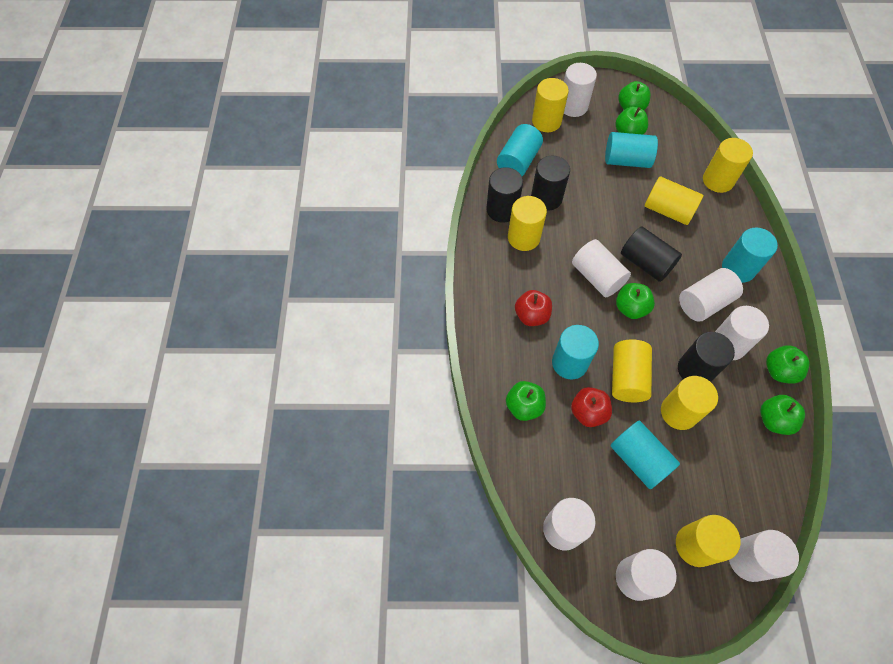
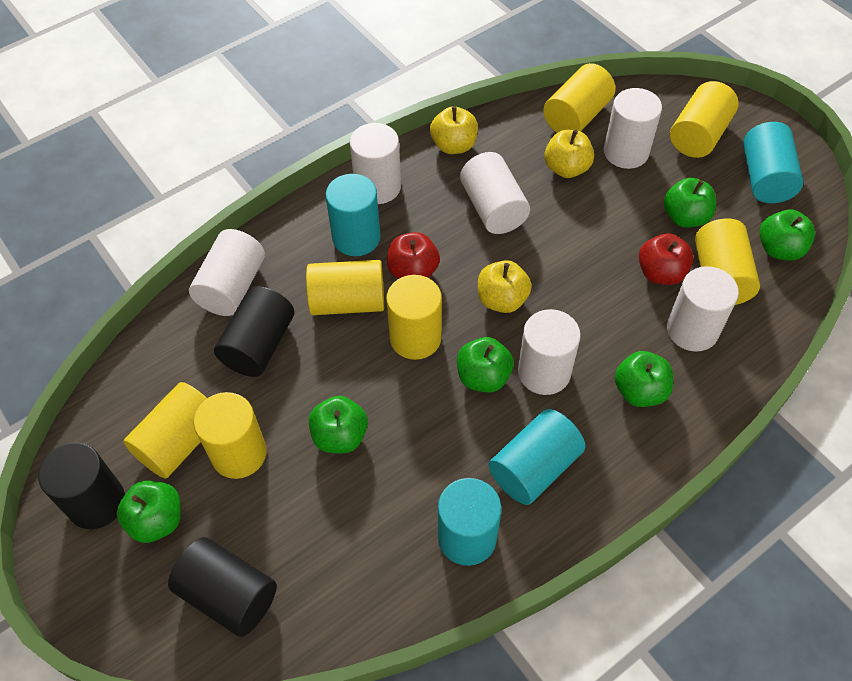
black cylinder: 4 -> 3
turquoise cylinder: 5 -> 4
white cylinder: 7 -> 6
yellow apple: 0 -> 3

